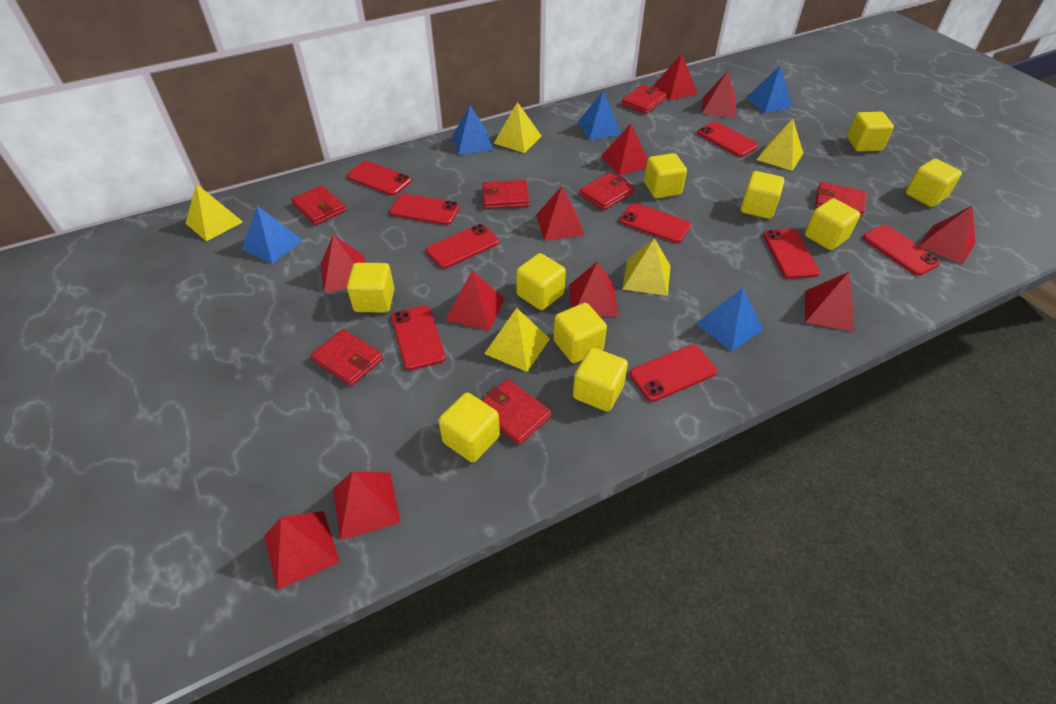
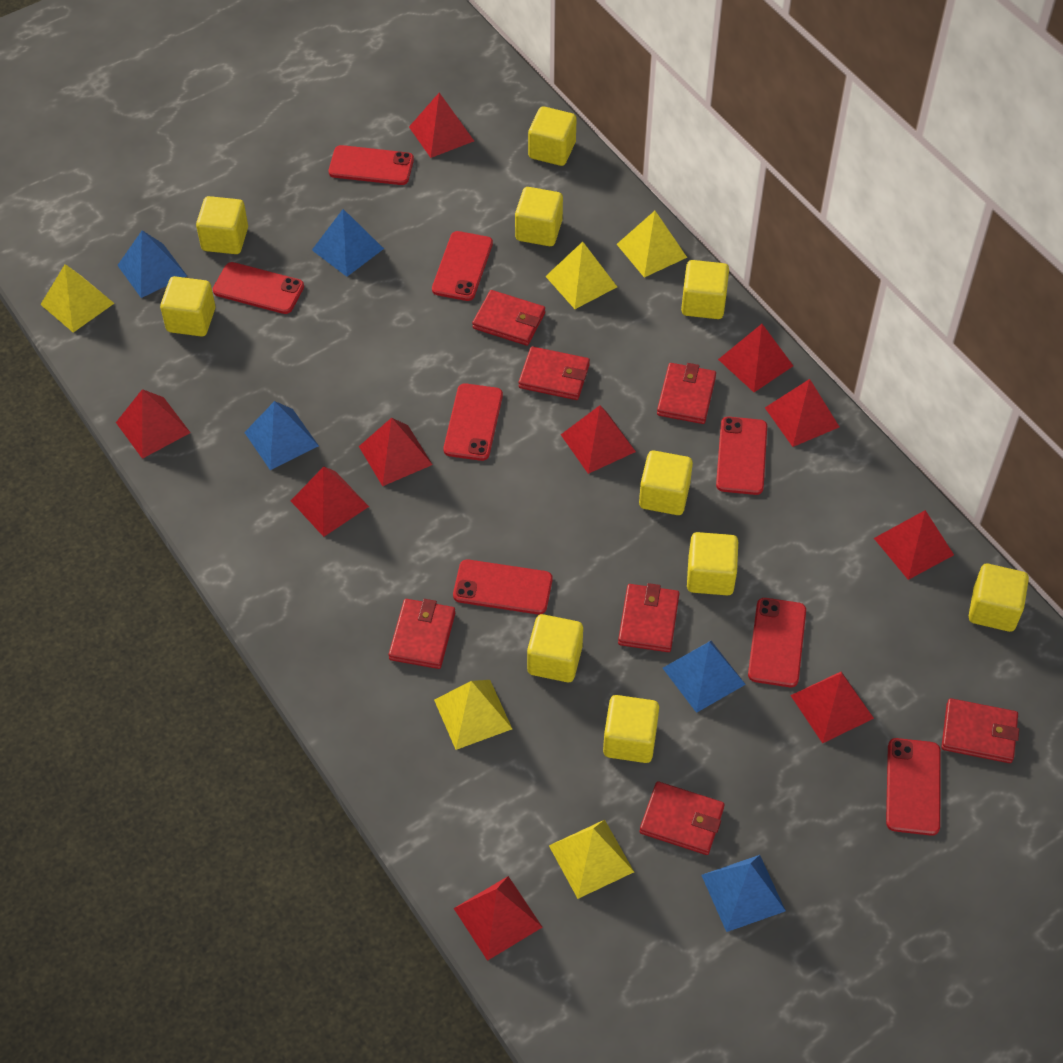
red phone: 9 -> 8
red pyramid: 11 -> 10

